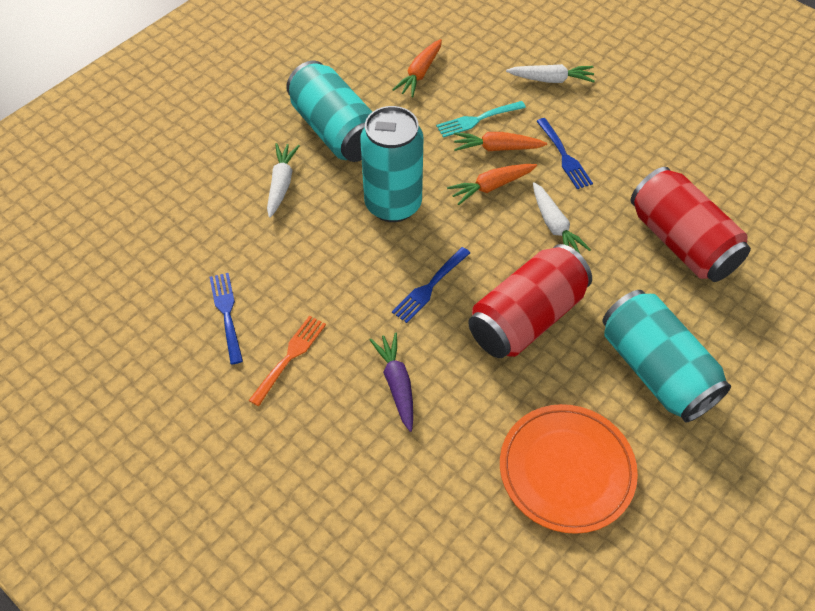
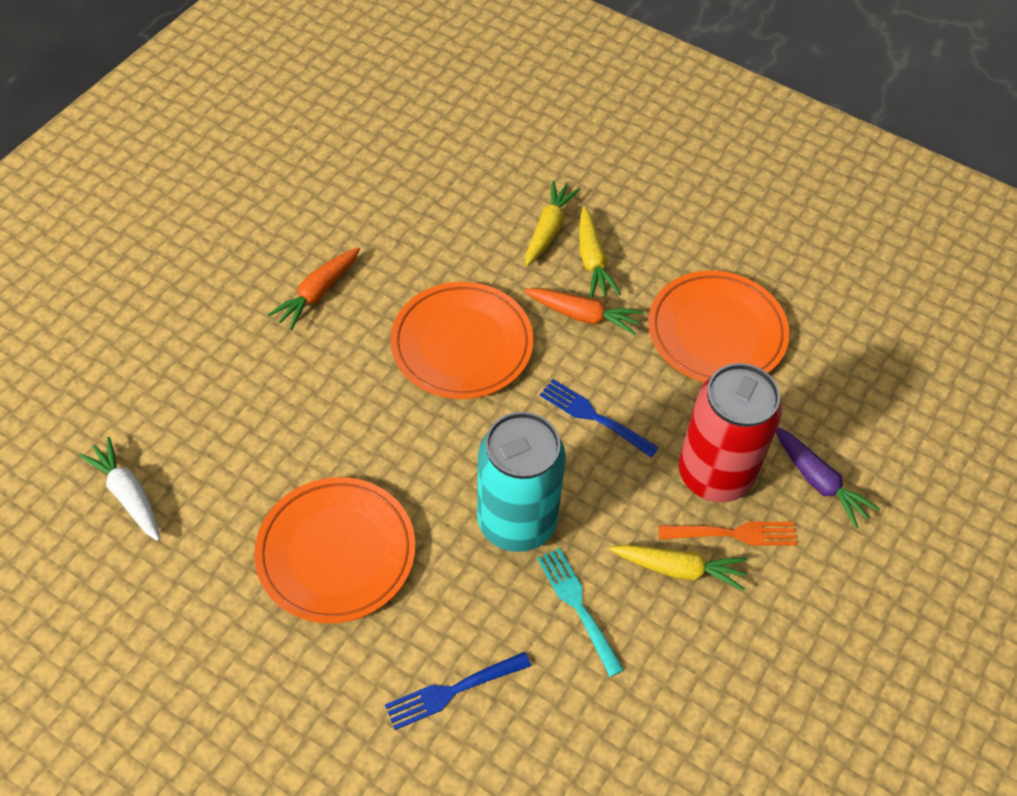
blue fork: 3 -> 2
orange carrot: 3 -> 2
orange plate: 1 -> 3
red can: 2 -> 1
turquoise can: 3 -> 1
white carrot: 3 -> 1
yellow carrot: 0 -> 3

